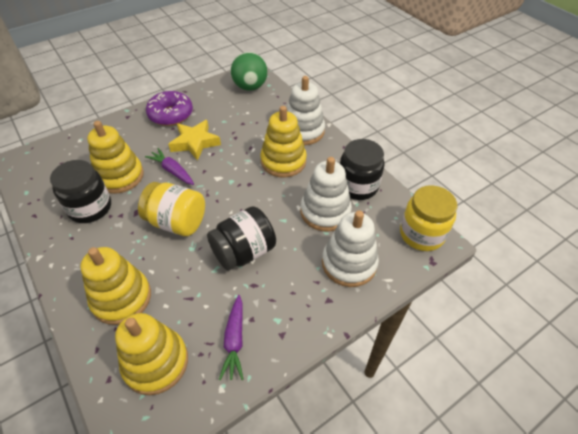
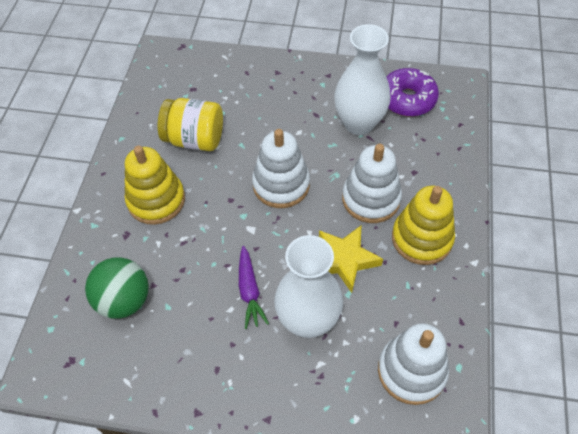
black jar: 3 -> 0
purple carrot: 2 -> 1
white vase: 0 -> 2
yellow jar: 2 -> 1
yellow stacking toy: 4 -> 2

